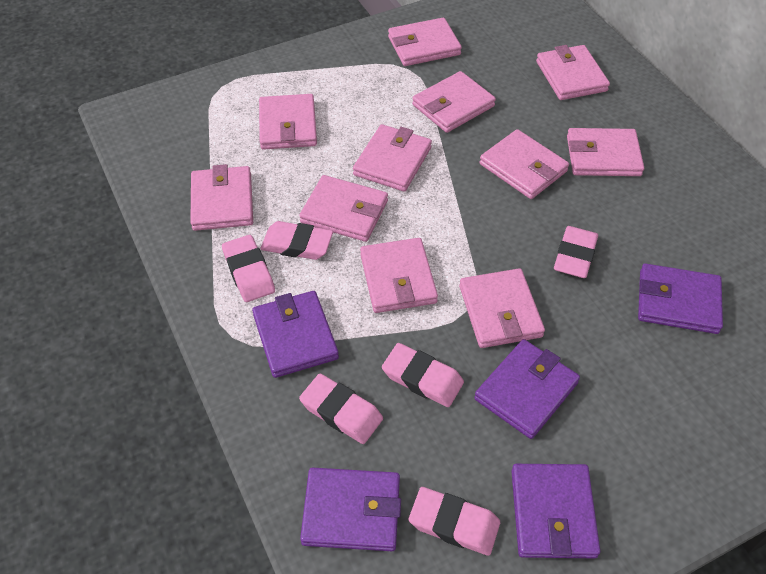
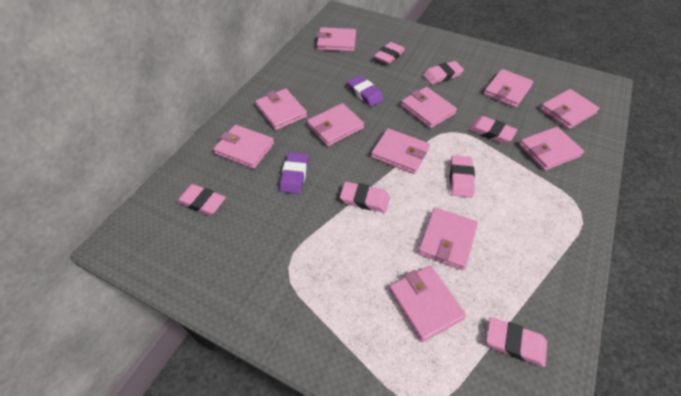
pink eraser: 6 -> 7
purple eraser: 0 -> 2
purple wallet: 5 -> 0

